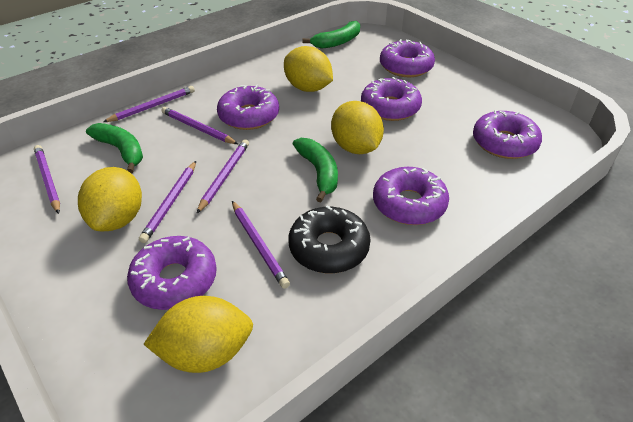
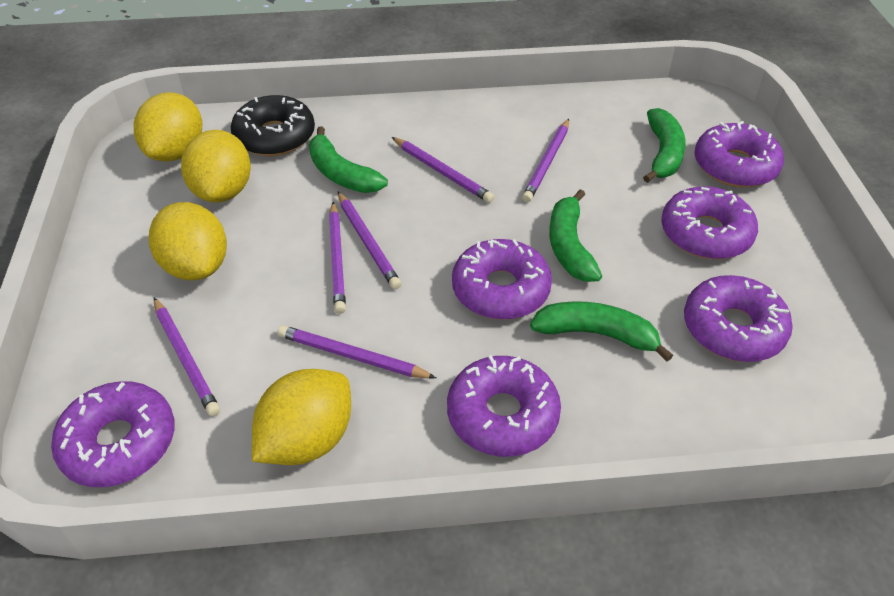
green banana: 3 -> 4

